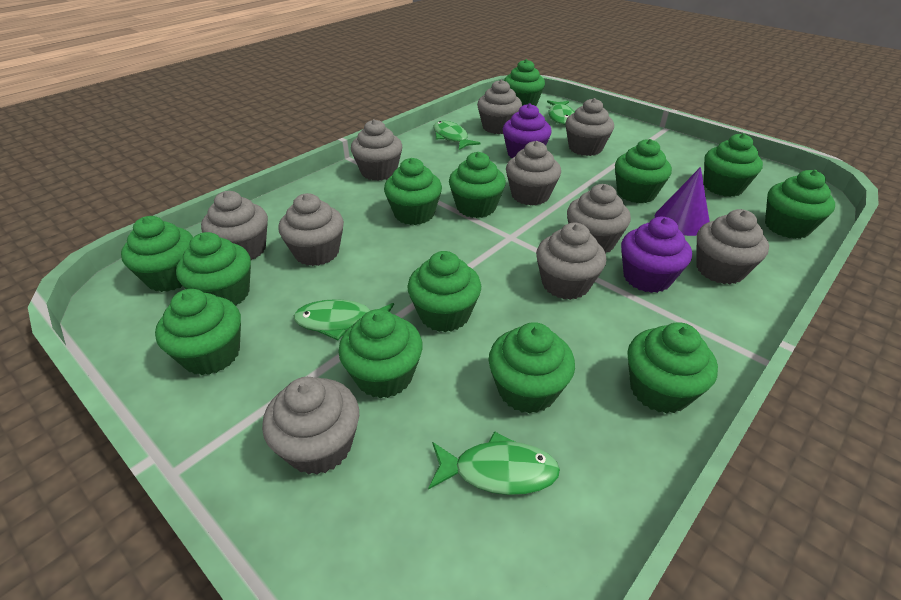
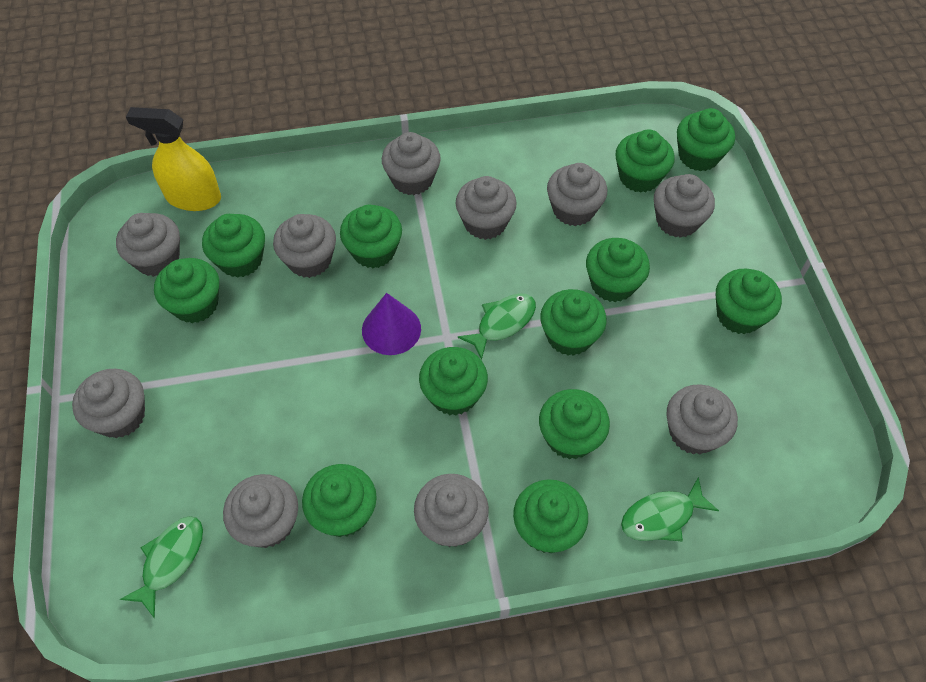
green cupcake: 13 -> 12
green fish: 4 -> 3
purple cupcake: 2 -> 0
yellow spray bottle: 0 -> 1

